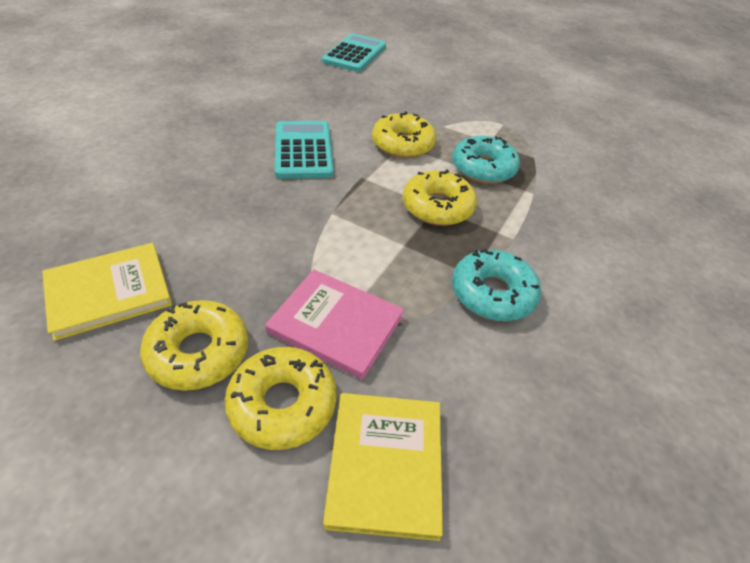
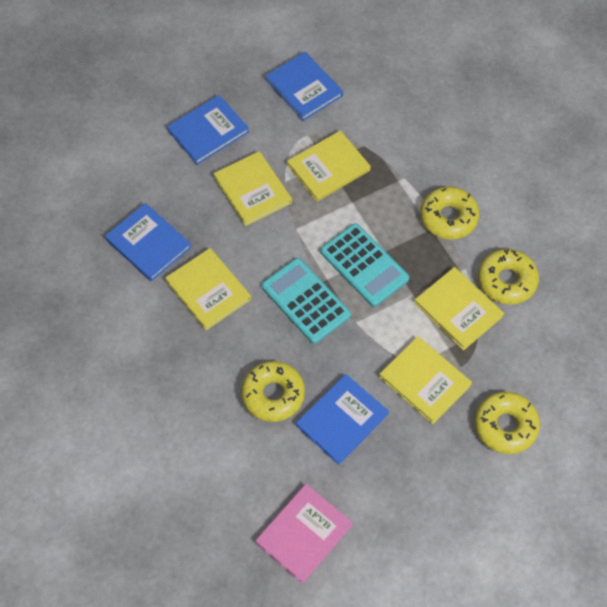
blue book: 0 -> 4
turquoise donut: 2 -> 0
yellow book: 2 -> 5

